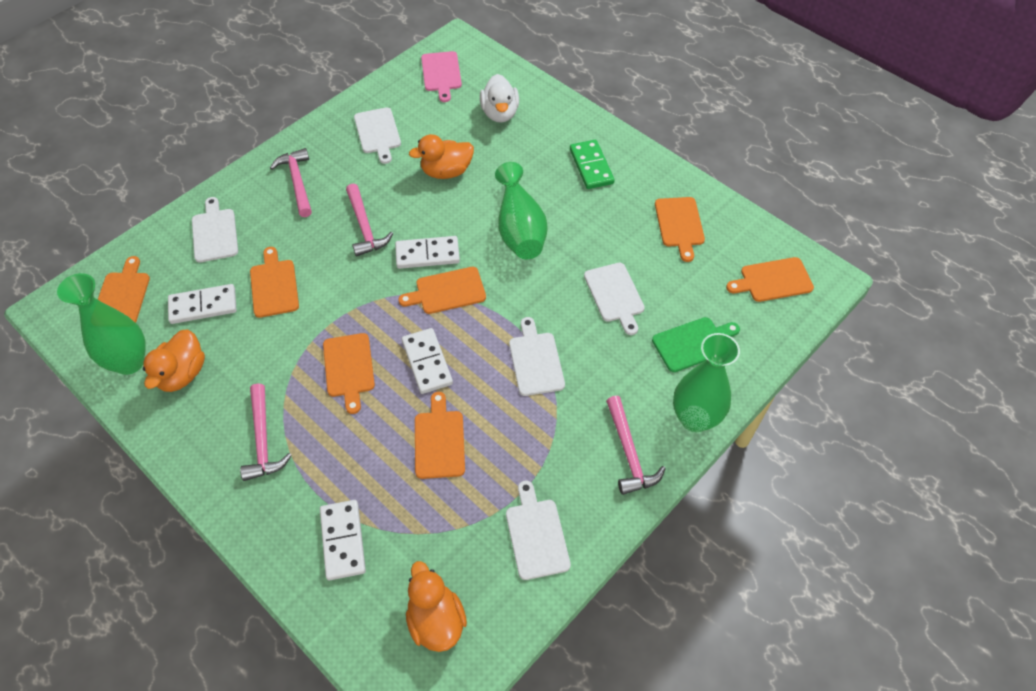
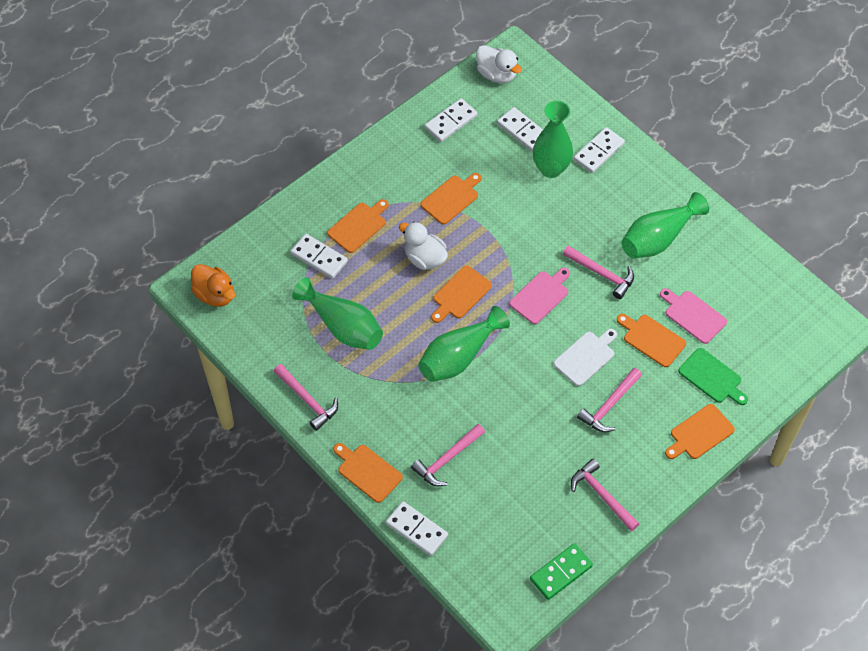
green vase: 3 -> 4
orange cutting board: 7 -> 6
orange duck: 3 -> 1
pink cutting board: 1 -> 2
pink hammer: 4 -> 5
white cutting board: 5 -> 1
white domino: 4 -> 5
white duck: 1 -> 2

